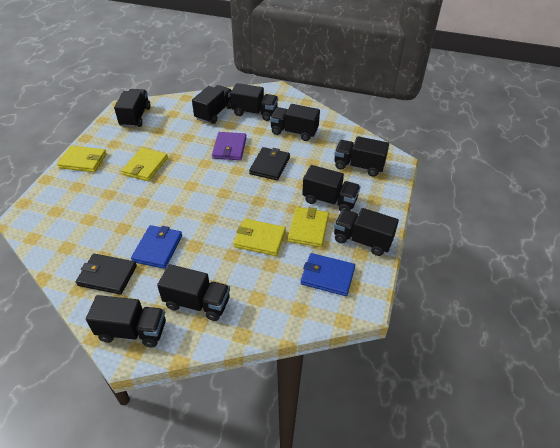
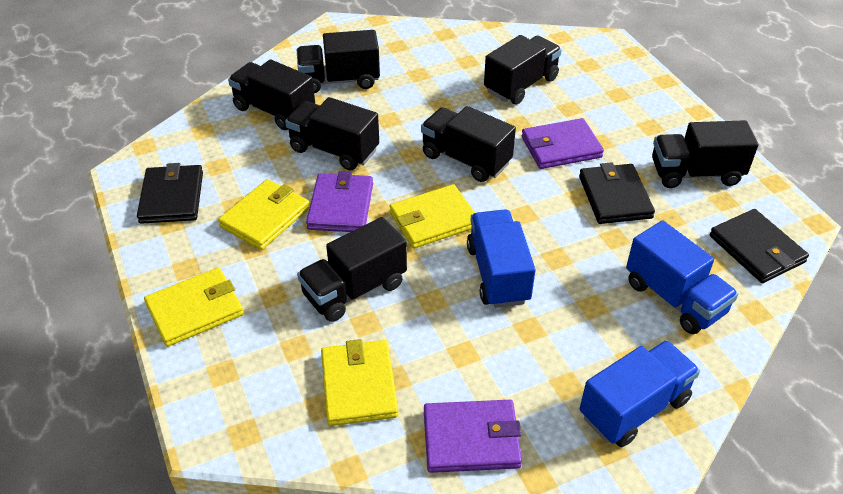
black truck: 9 -> 7
black wallet: 2 -> 3
blue truck: 0 -> 3
blue wallet: 2 -> 0
purple wallet: 1 -> 3

